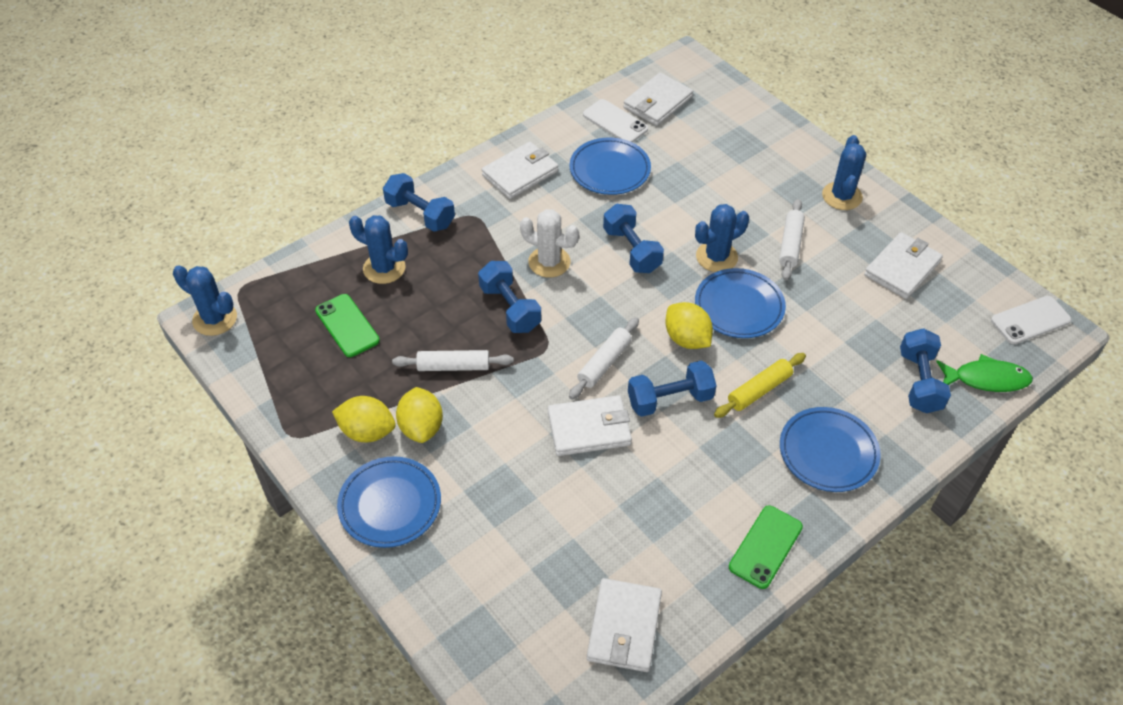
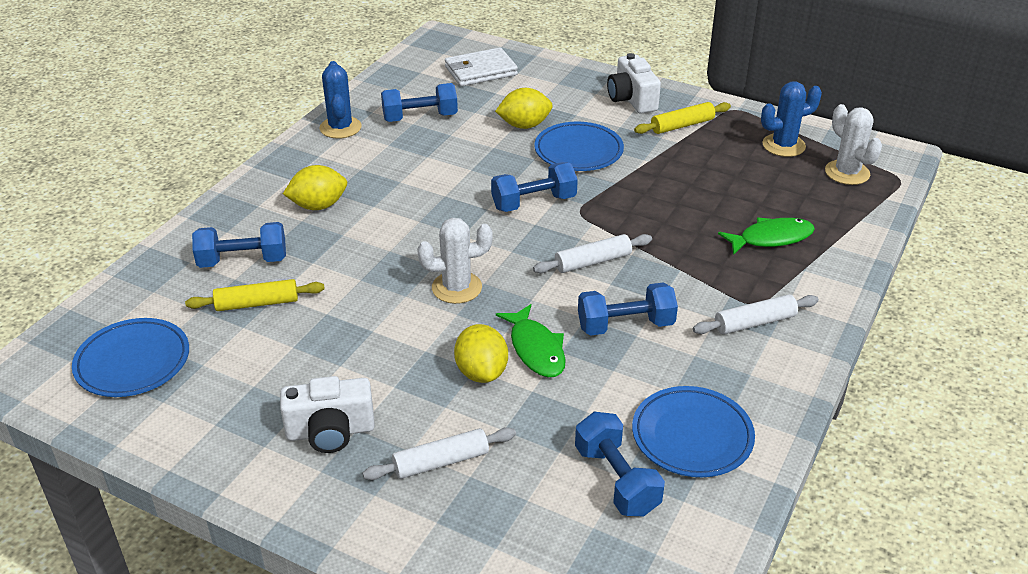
blue cactus: 4 -> 2
blue plate: 4 -> 3
green fish: 1 -> 2
green phone: 2 -> 0
white cactus: 1 -> 2
white camera: 0 -> 2
white phone: 2 -> 0
white wallet: 5 -> 1
yellow rolling pin: 1 -> 2

